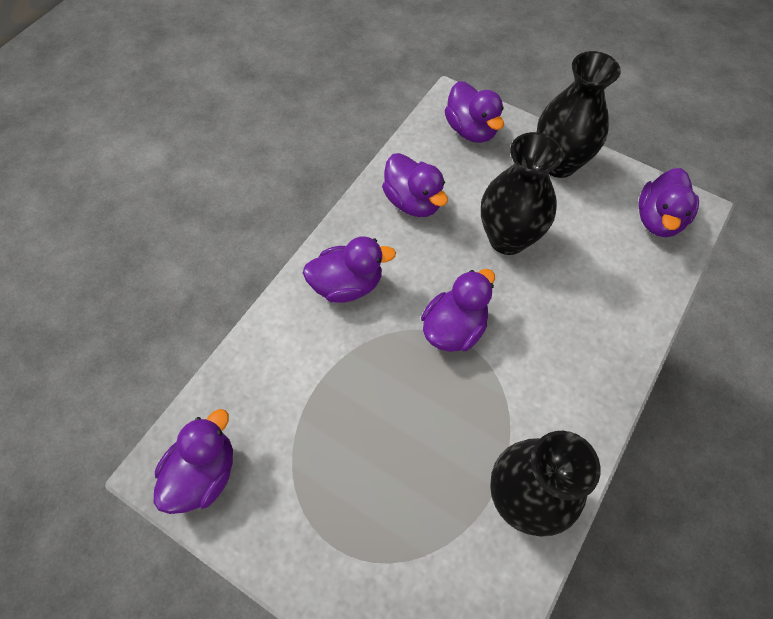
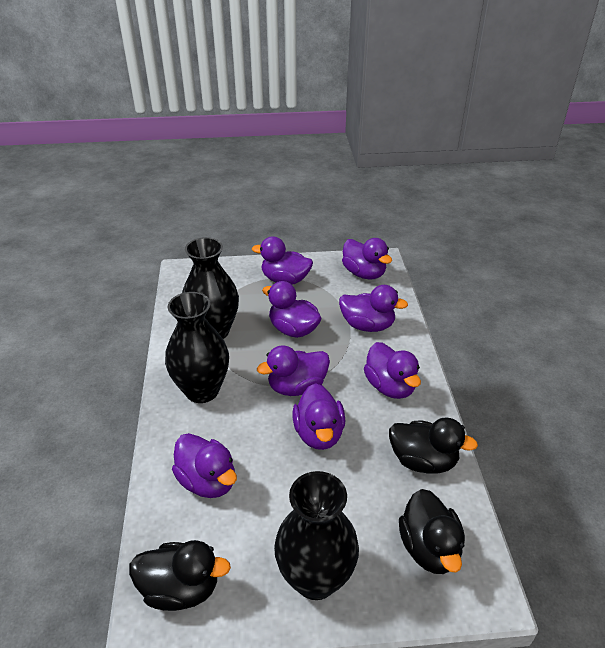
black duck: 0 -> 3
purple duck: 6 -> 8

